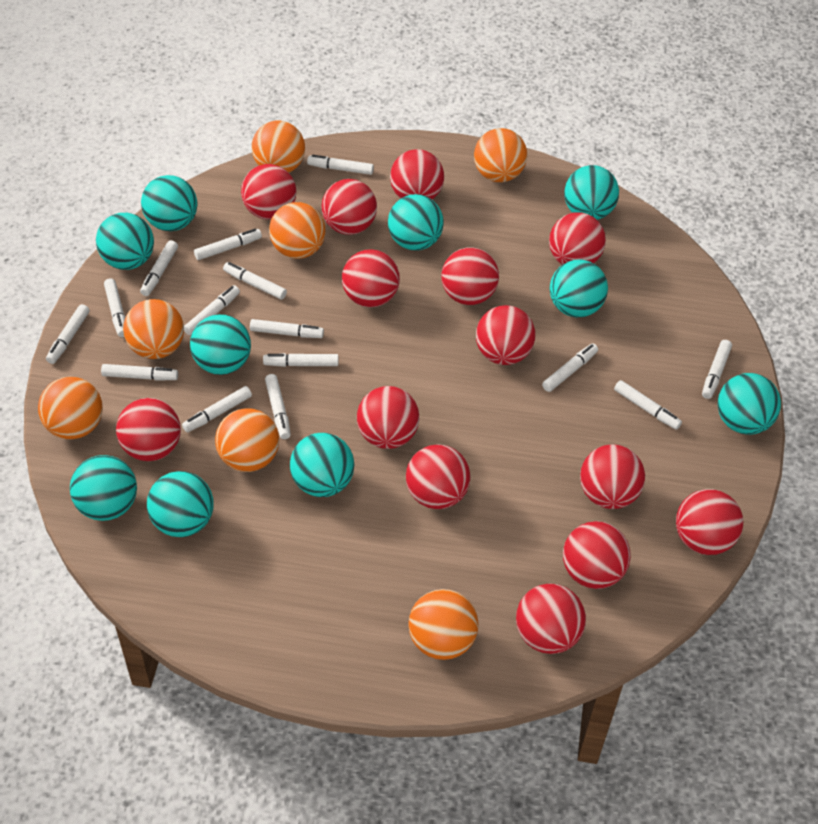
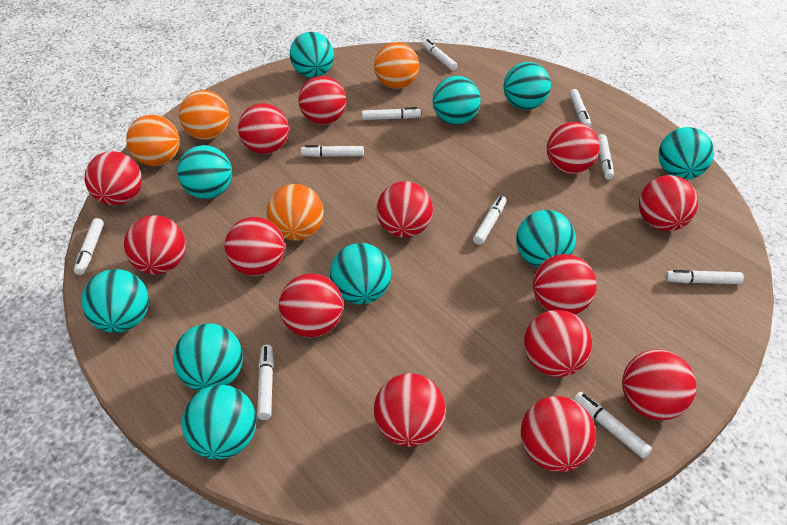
orange ball: 7 -> 4
white marker: 15 -> 10

